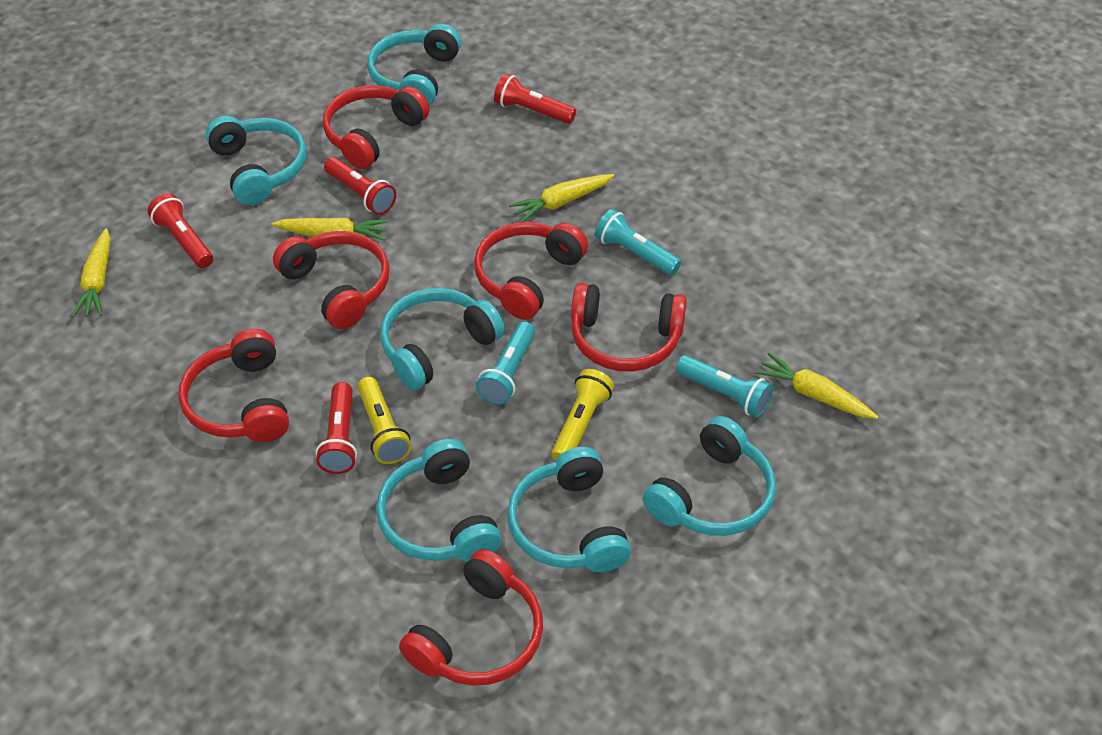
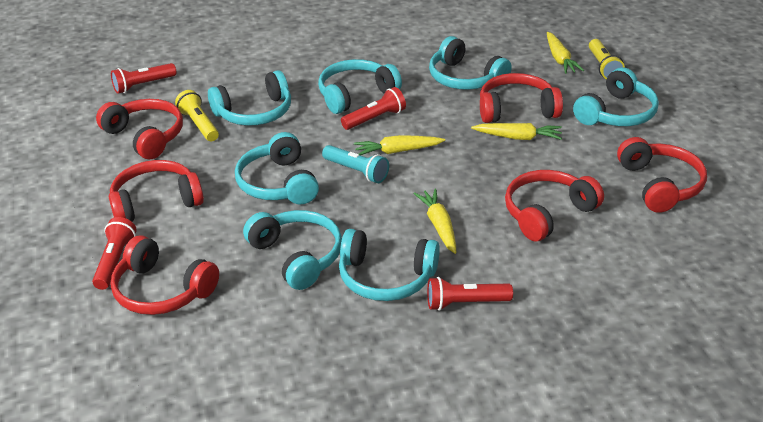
turquoise flashlight: 3 -> 1
turquoise headphones: 6 -> 7

